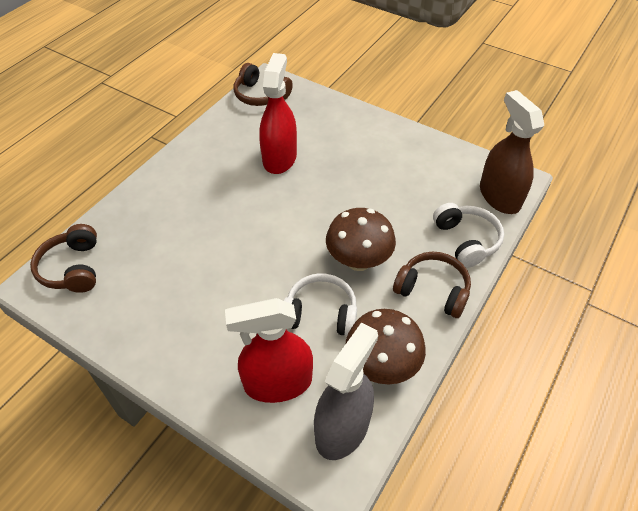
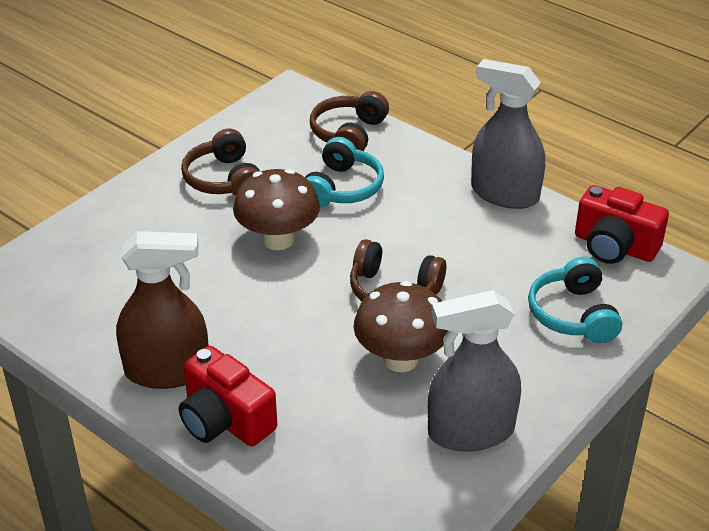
grey spray bottle: 1 -> 2
red camera: 0 -> 2
red spray bottle: 2 -> 0
turquoise headphones: 0 -> 2
white headphones: 2 -> 0

